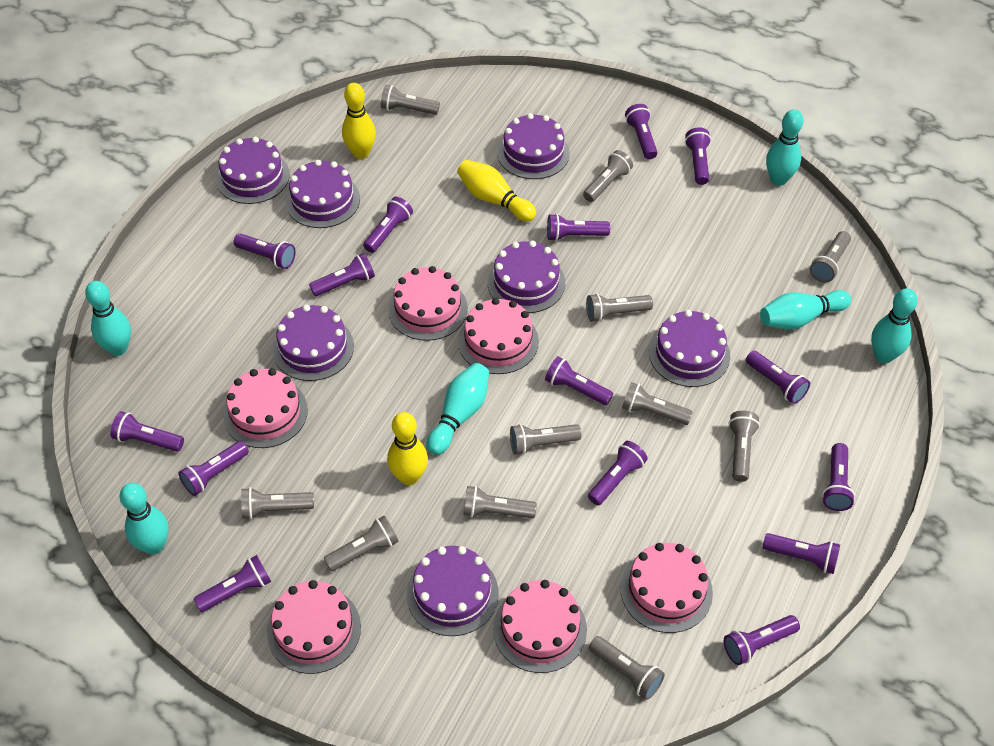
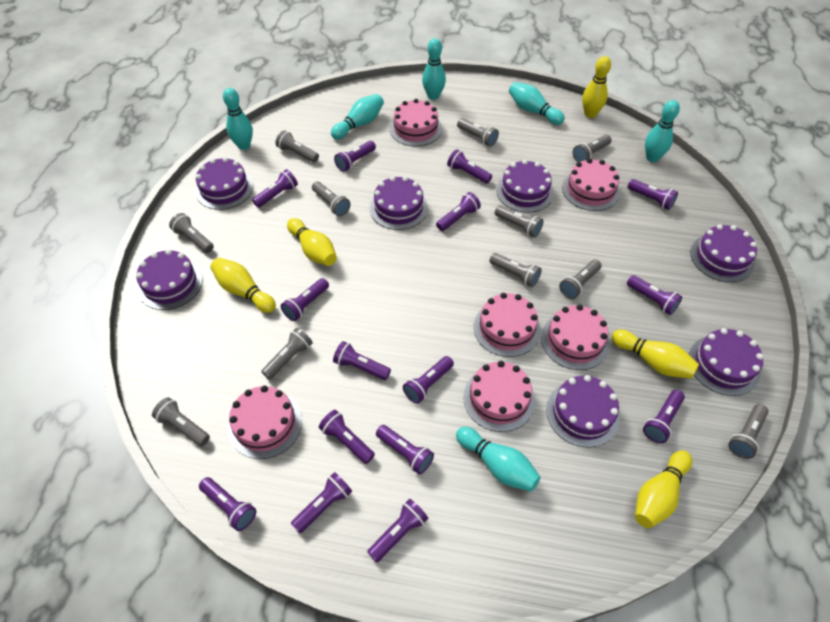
yellow bowling pin: 3 -> 5

